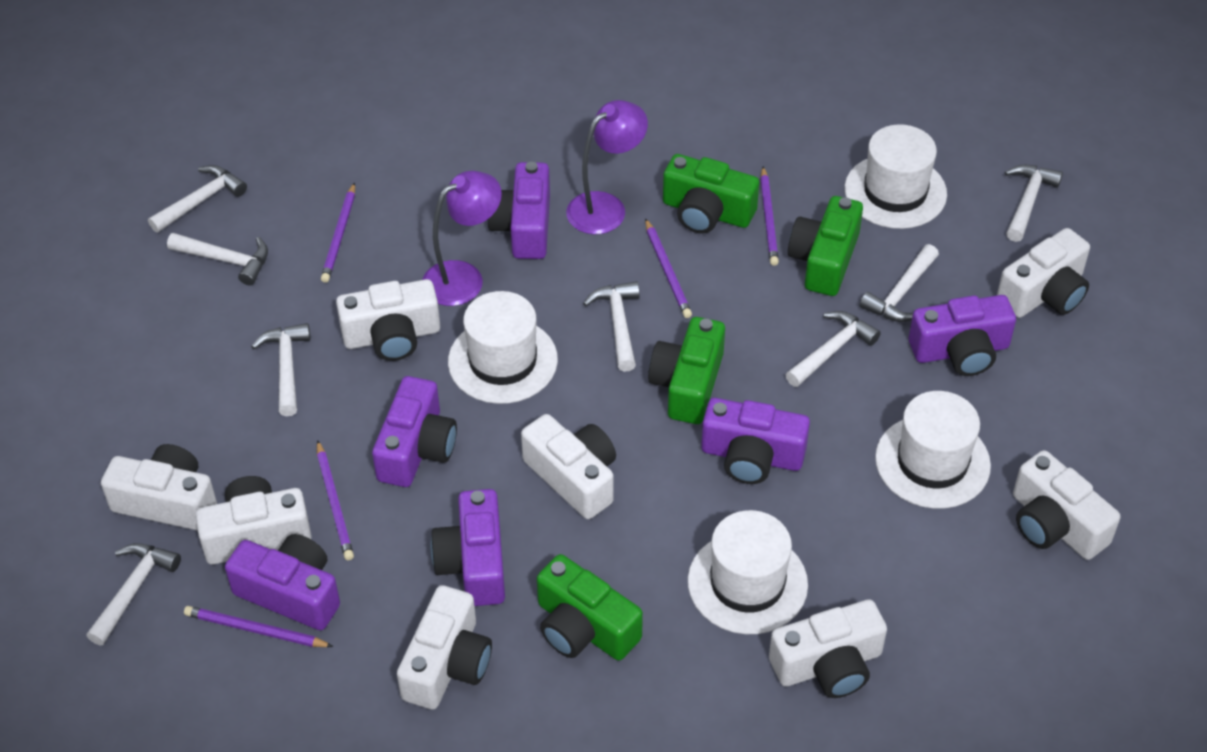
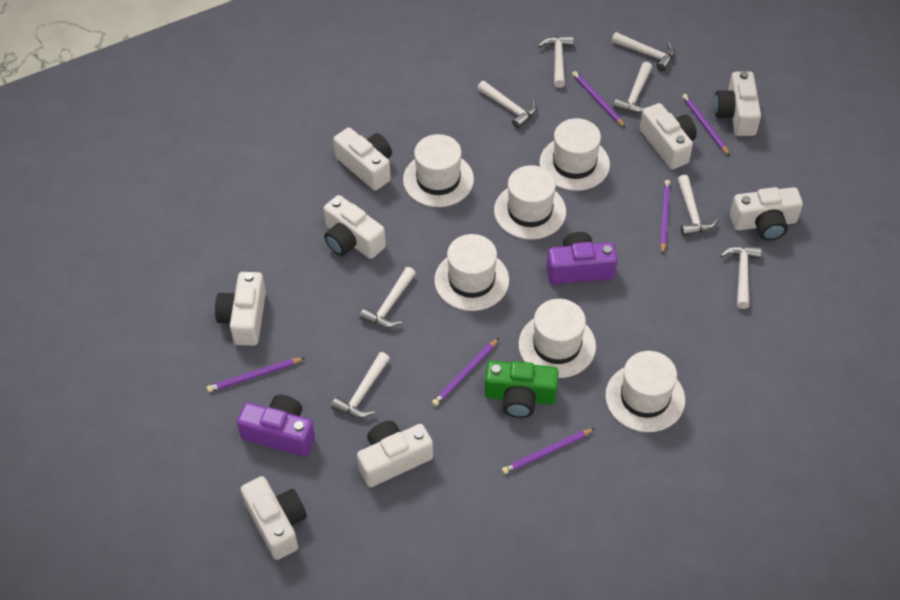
green camera: 4 -> 1
purple camera: 6 -> 2
purple lamp: 2 -> 0
purple pencil: 5 -> 6
white hat: 4 -> 6

